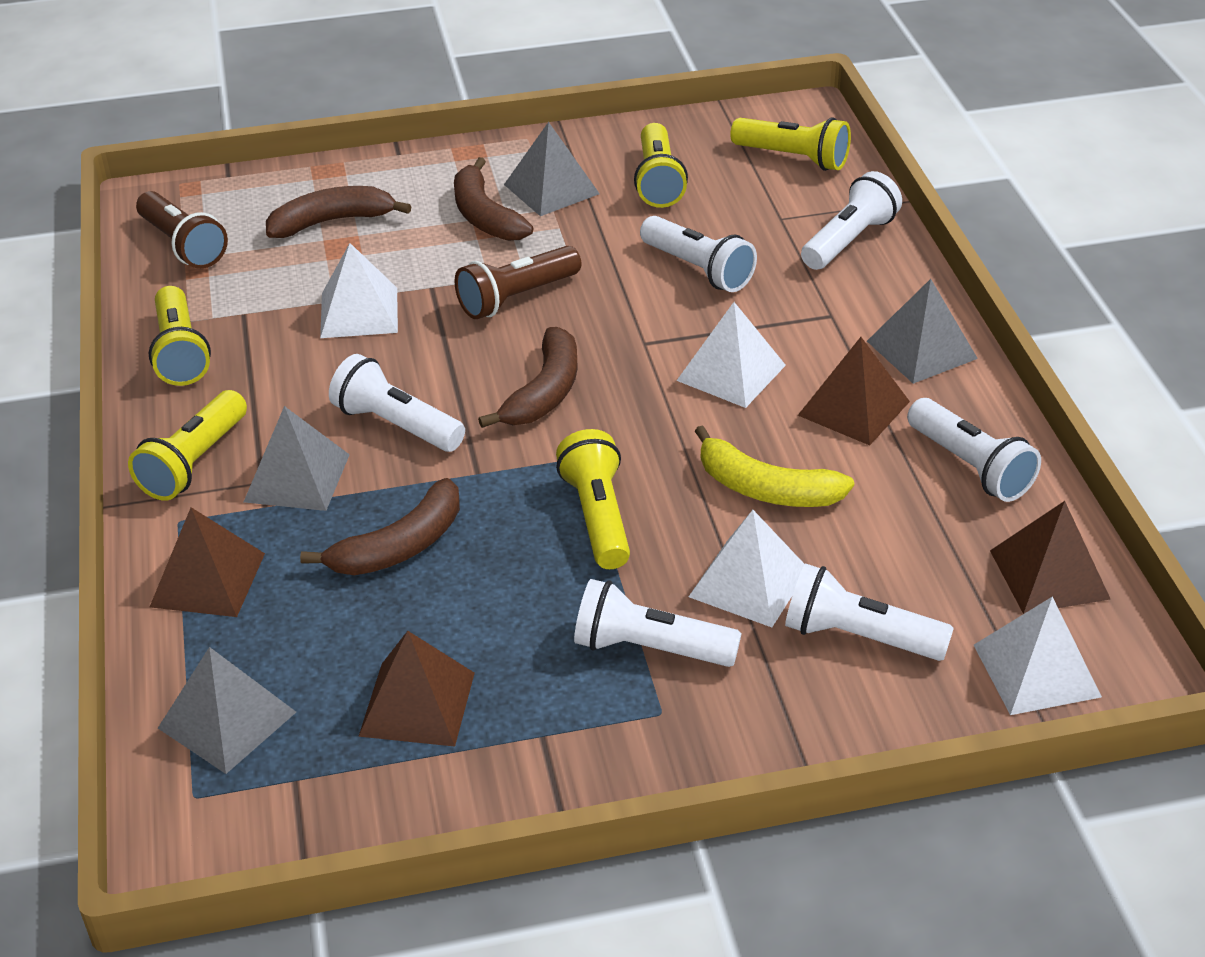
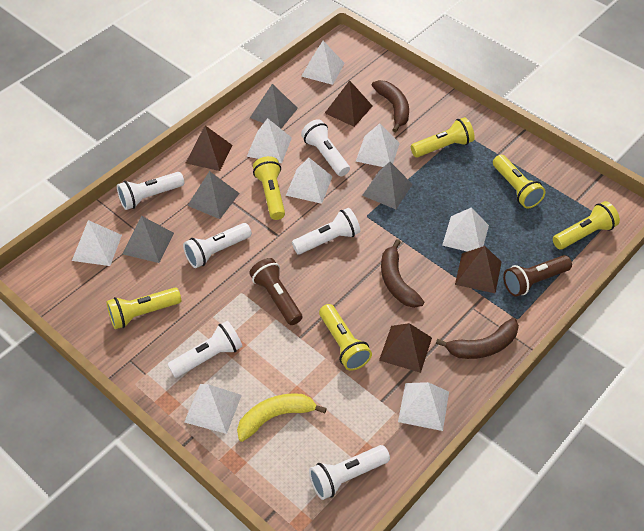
brown banana: 4 -> 3
white pyramid: 4 -> 8
yellow flashlight: 5 -> 6

